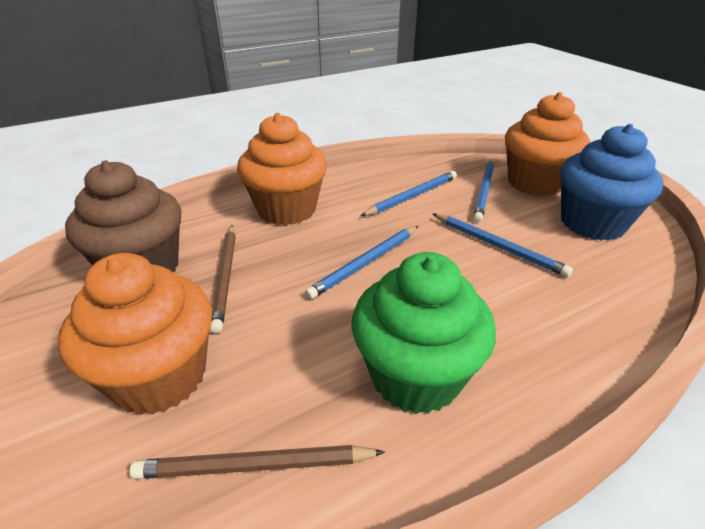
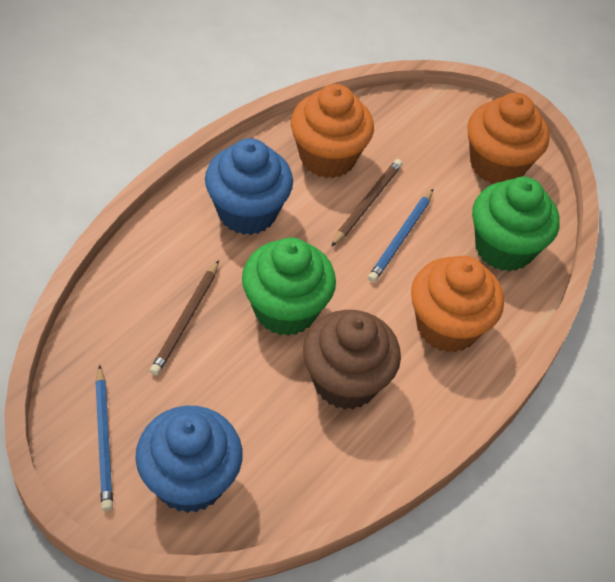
blue cupcake: 1 -> 2
blue pencil: 4 -> 2
green cupcake: 1 -> 2

